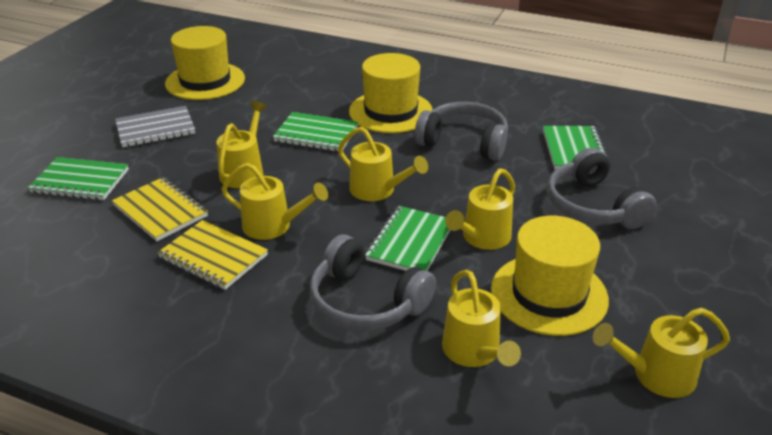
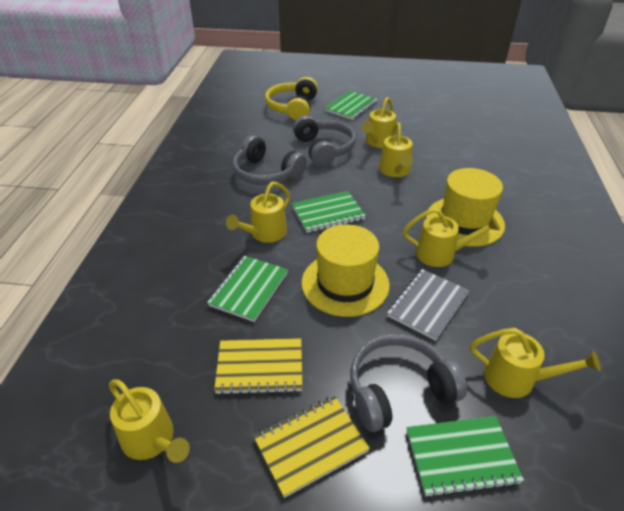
yellow hat: 3 -> 2
yellow headphones: 0 -> 1

